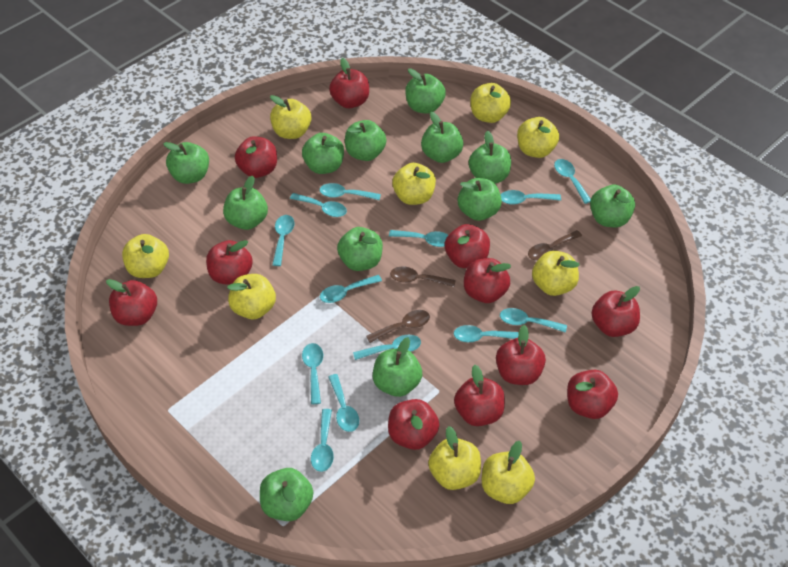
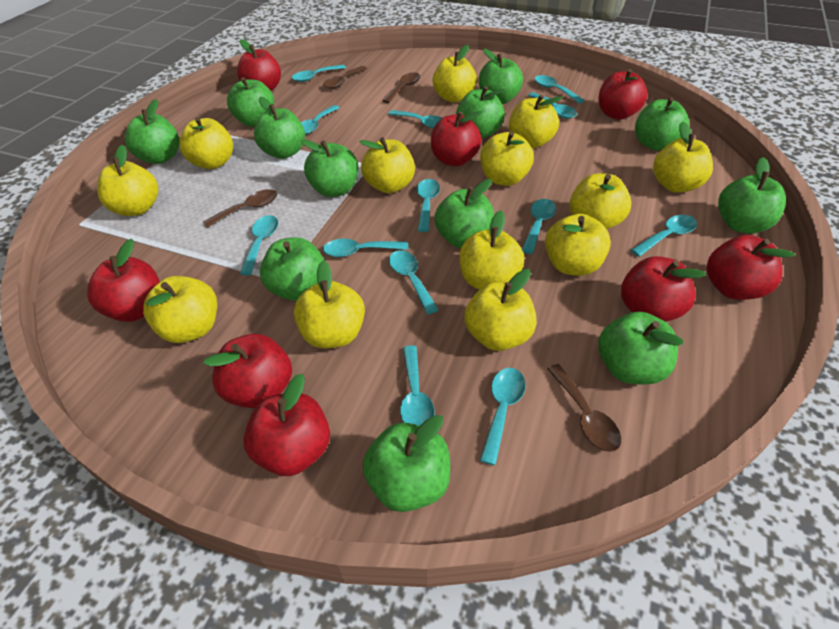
brown spoon: 3 -> 4
red apple: 11 -> 8
yellow apple: 9 -> 13

